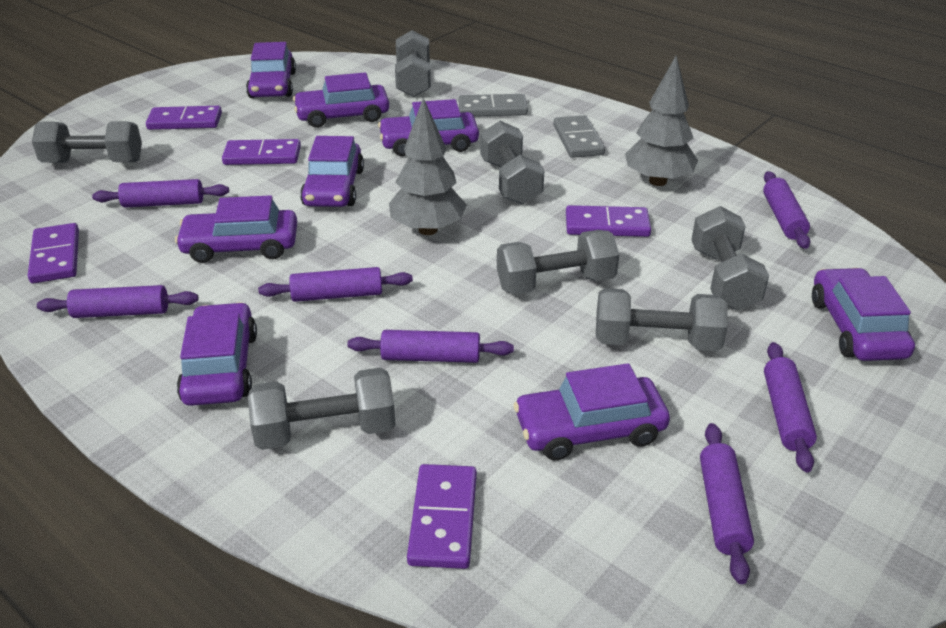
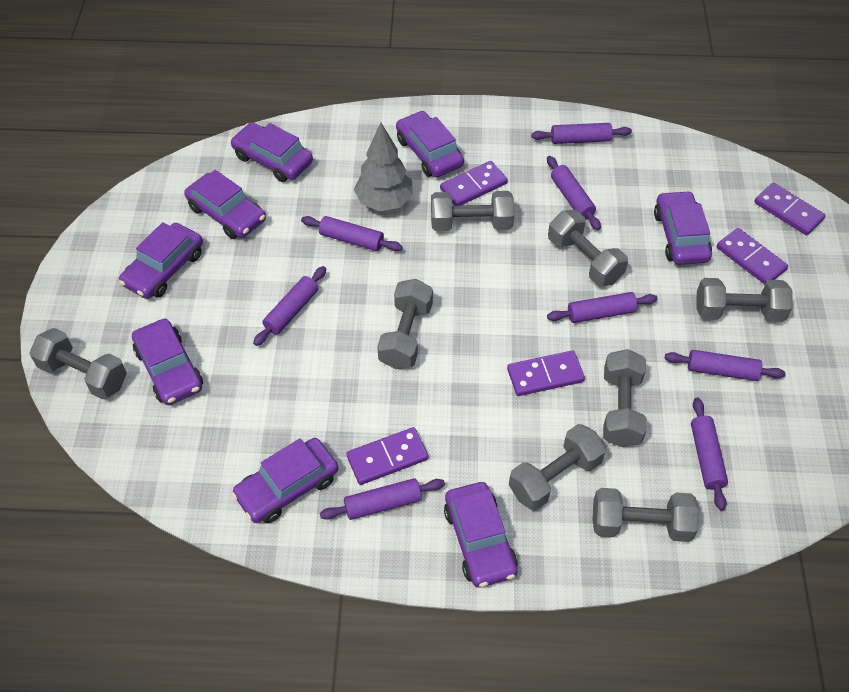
grey domino: 2 -> 0
grey dumbbell: 7 -> 8
grey tree: 2 -> 1
purple rolling pin: 7 -> 8

